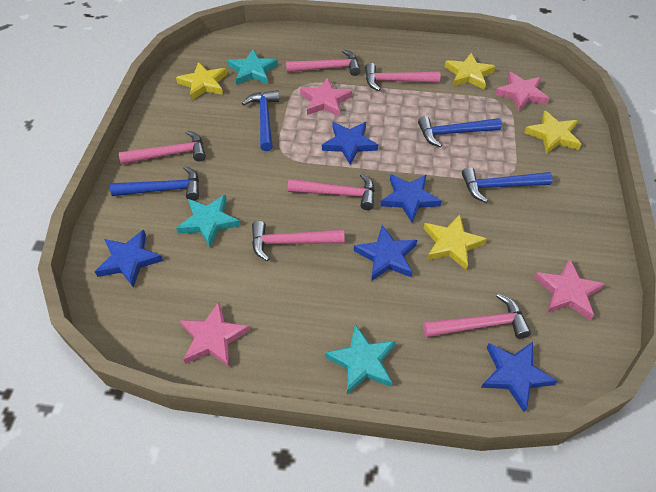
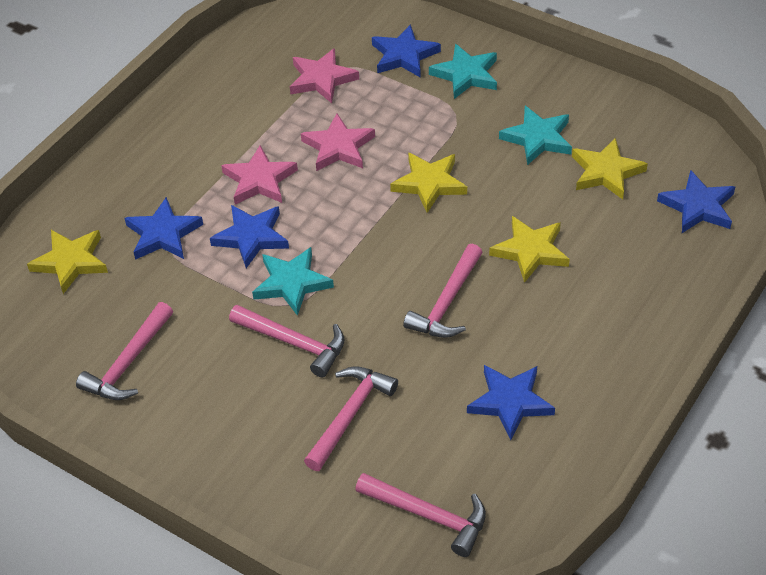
blue hammer: 4 -> 0
pink hammer: 6 -> 5
pink star: 4 -> 3

